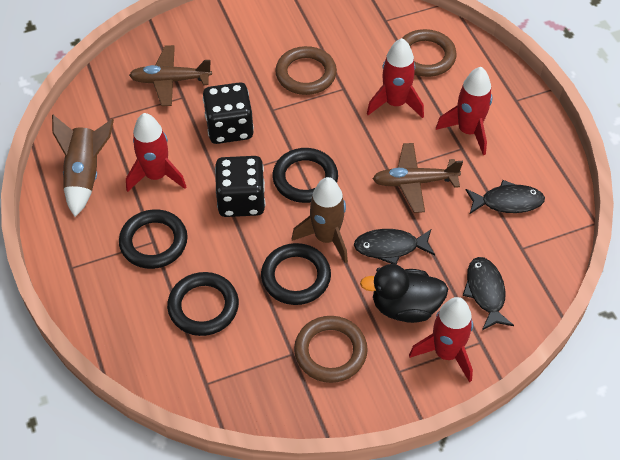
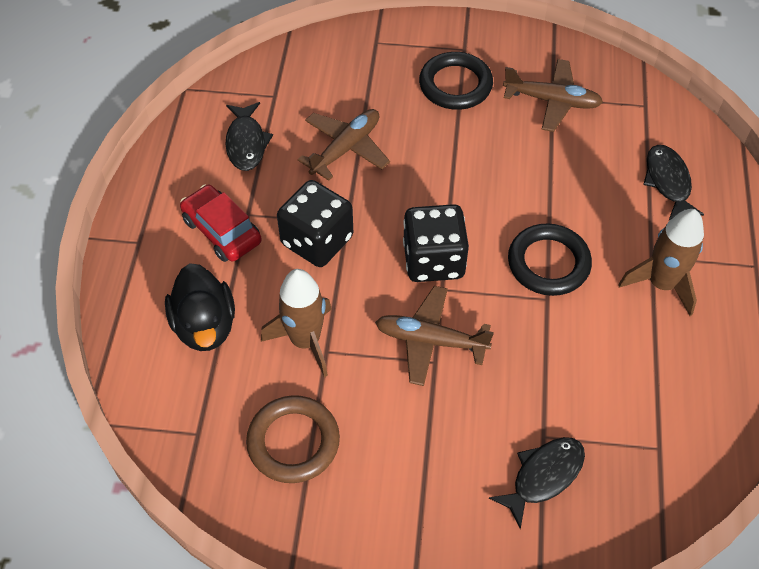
black ring: 4 -> 2
brown plane: 2 -> 3
brown ring: 3 -> 1
red car: 0 -> 1
red rocket: 4 -> 0

